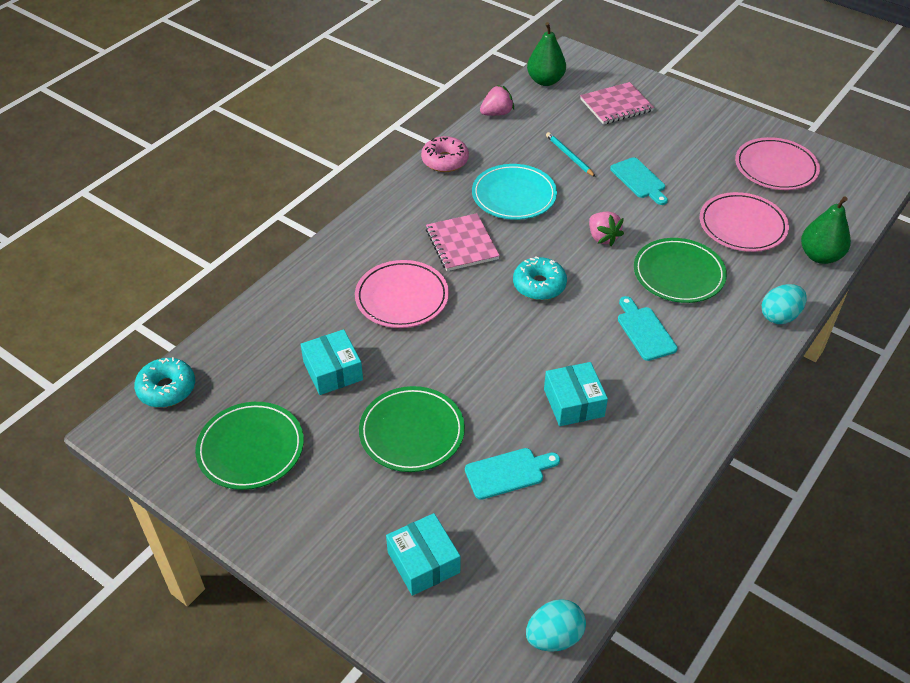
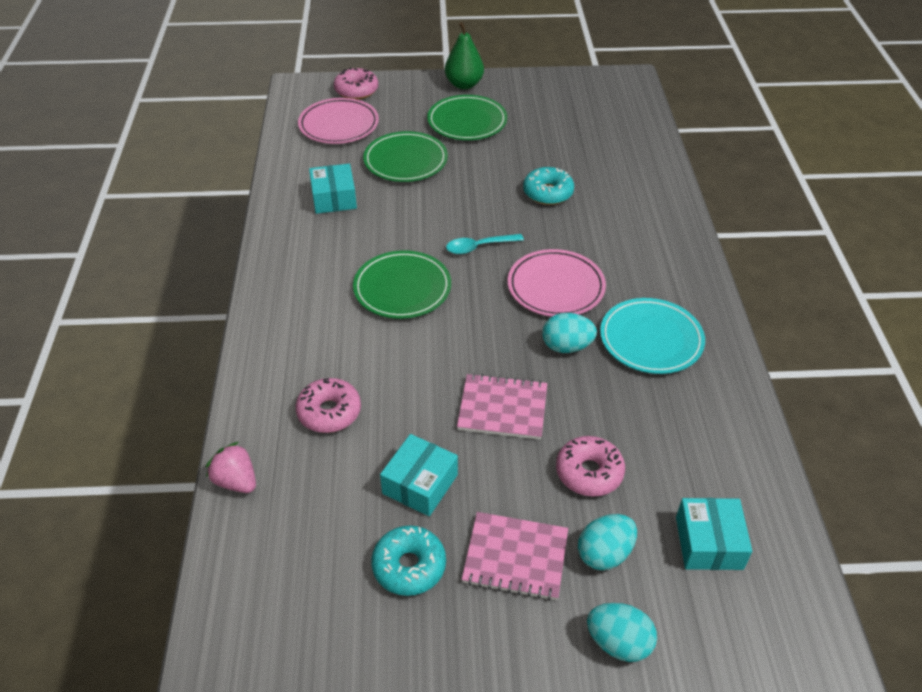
green pear: 2 -> 1
pink donut: 1 -> 3
pink plate: 3 -> 2
pink strawberry: 2 -> 1
turquoise cutting board: 3 -> 0
turquoise egg: 2 -> 3
turquoise pencil: 1 -> 0
turquoise spoon: 0 -> 1

